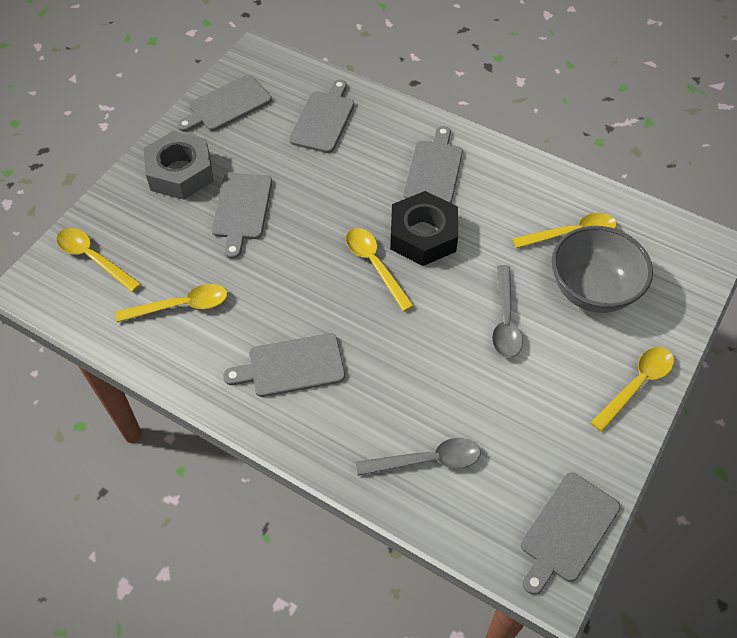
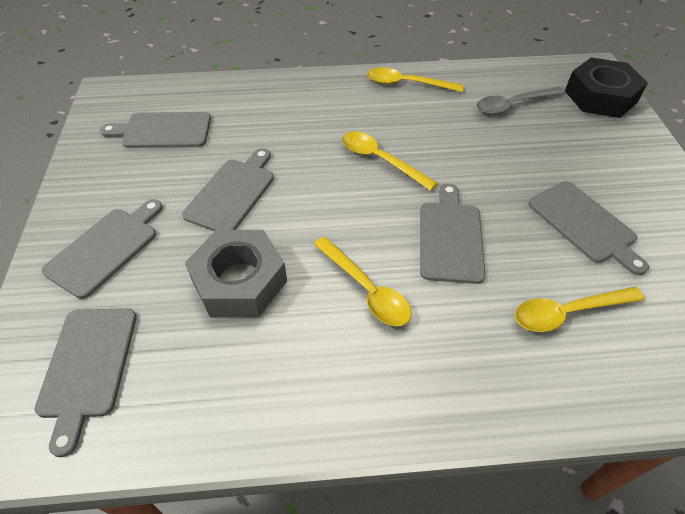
grey bowl: 1 -> 0
grey spoon: 2 -> 1
yellow spoon: 5 -> 4

